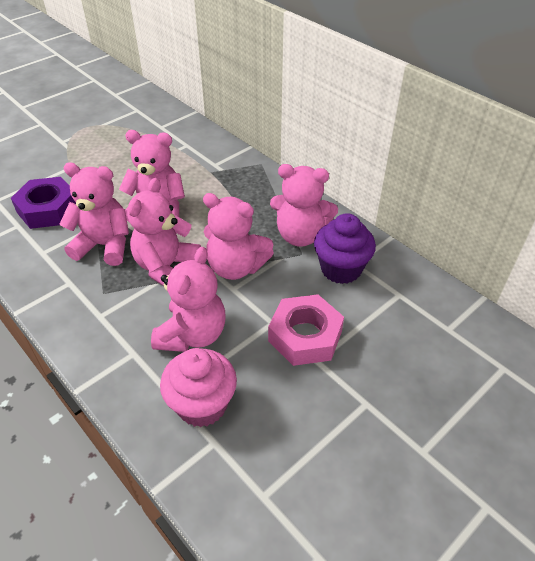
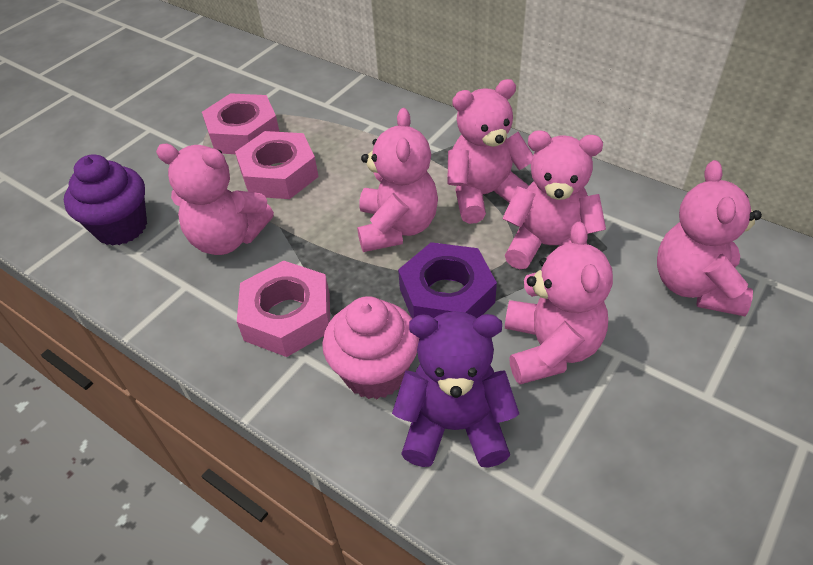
pink nut: 1 -> 3
purple teddy bear: 0 -> 1

